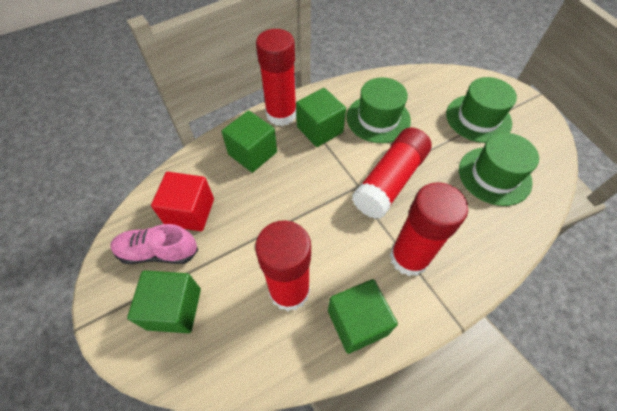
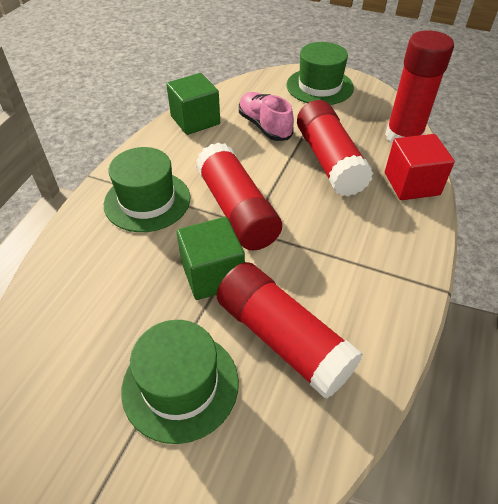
green cube: 4 -> 2

